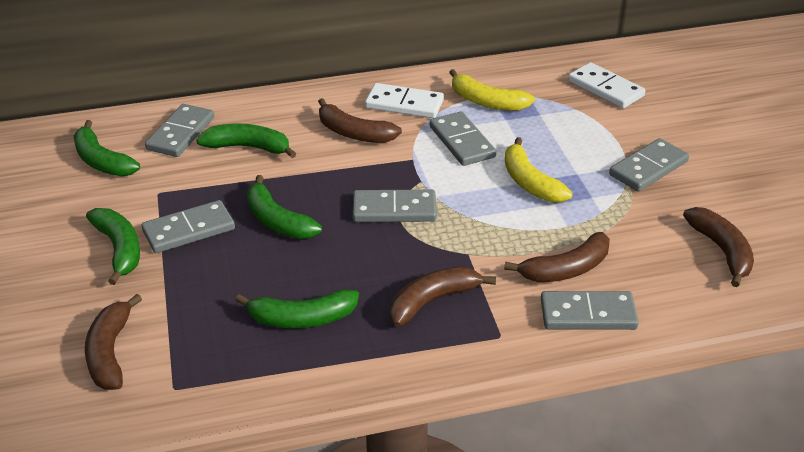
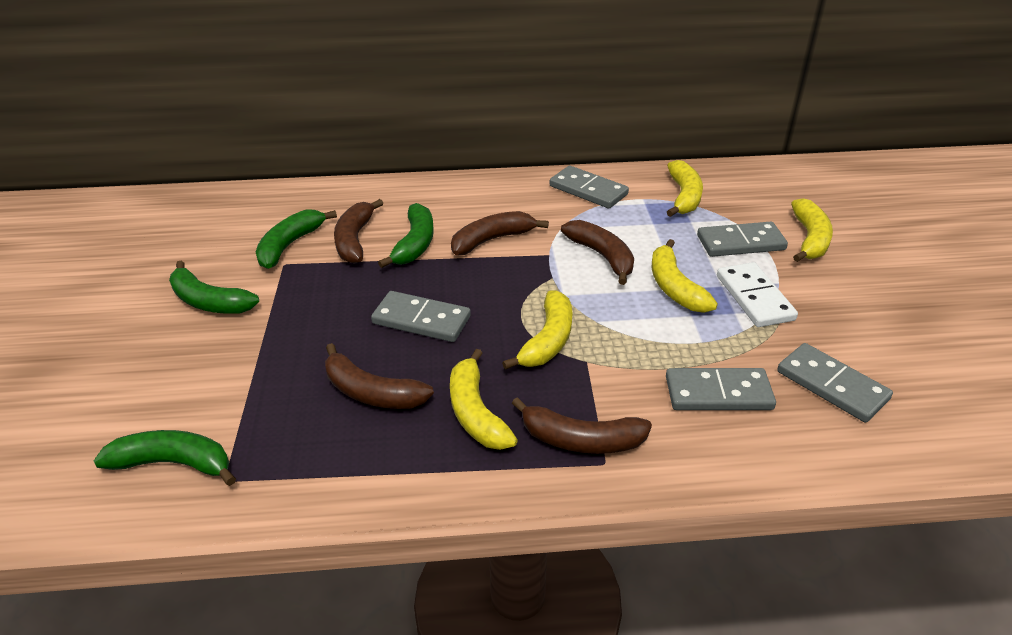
green banana: 5 -> 4
grey domino: 6 -> 5
white domino: 2 -> 1
yellow banana: 2 -> 5

